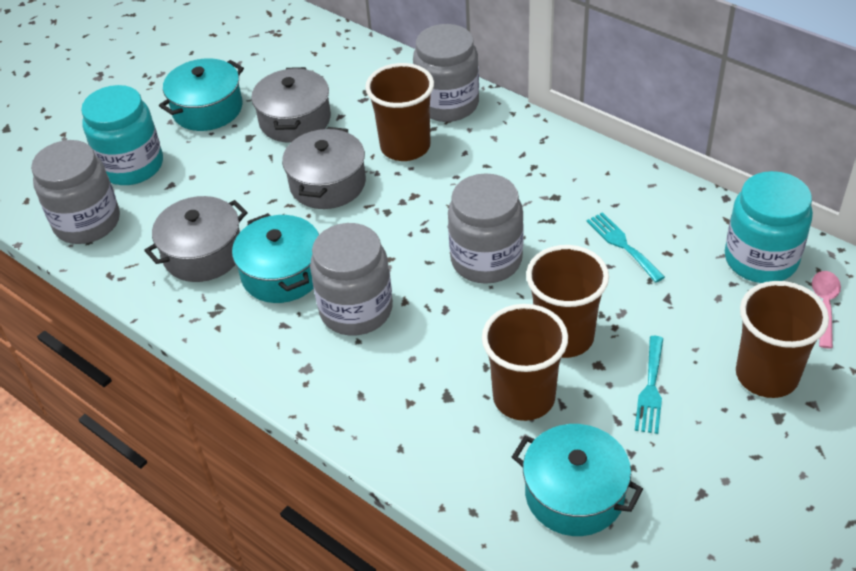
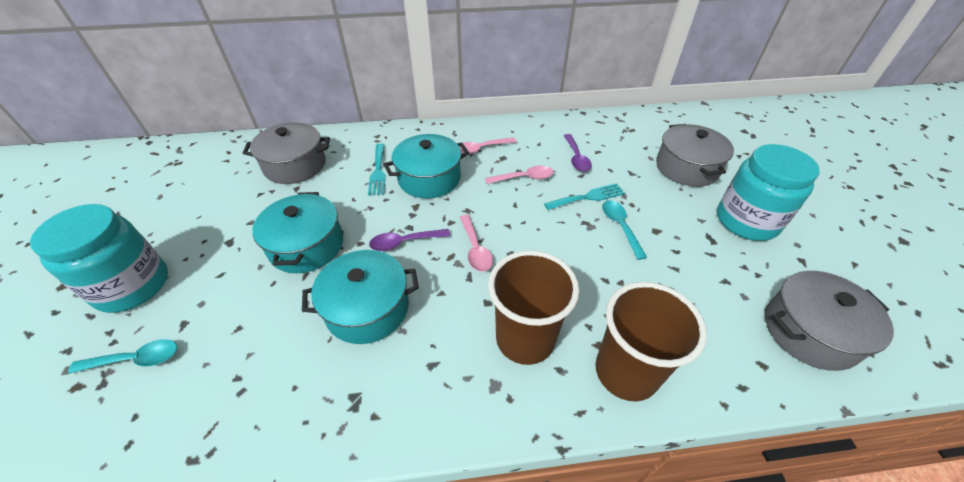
brown cup: 4 -> 2
grey jar: 4 -> 0
pink spoon: 1 -> 3
purple spoon: 0 -> 2
turquoise spoon: 0 -> 2

